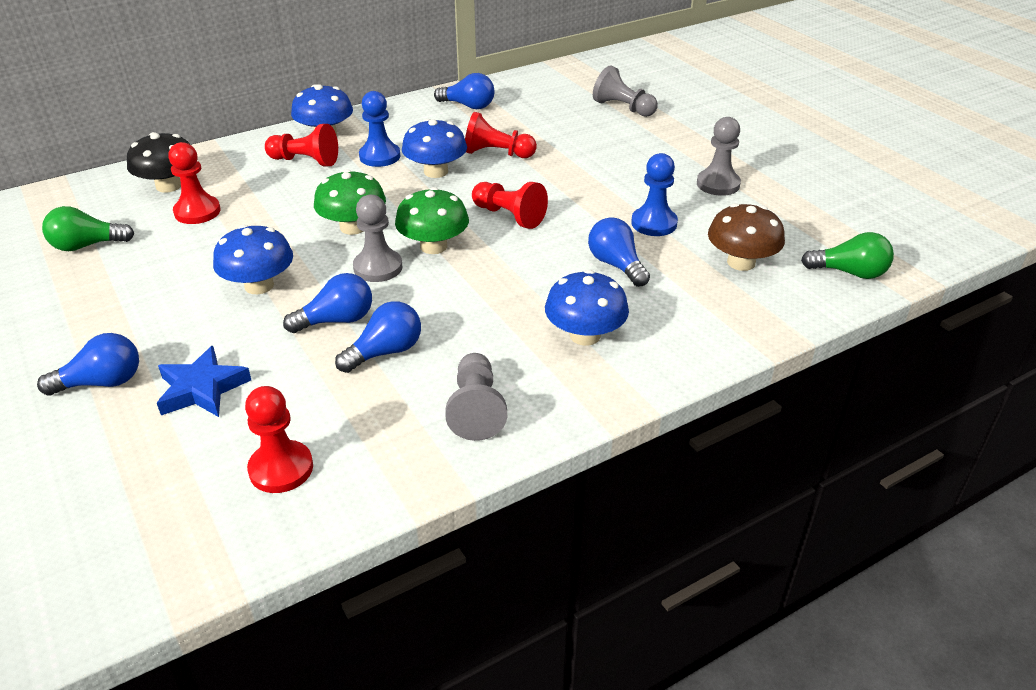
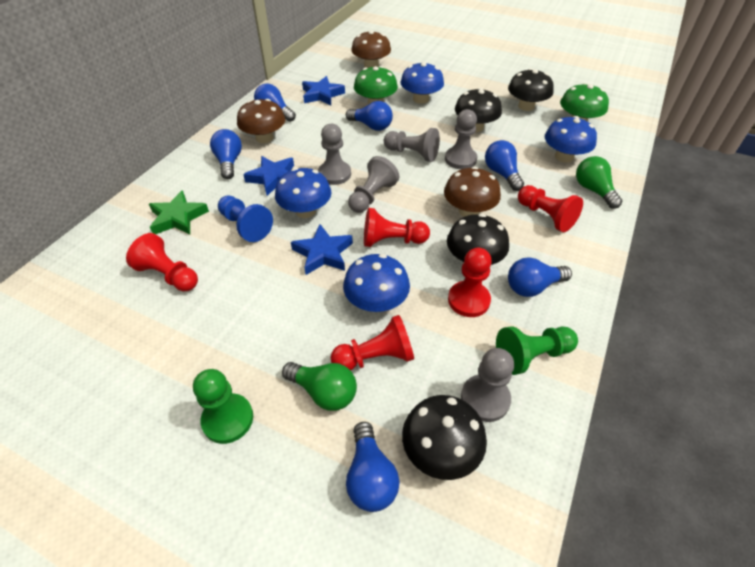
black mushroom: 1 -> 4
blue light bulb: 5 -> 6
blue pawn: 2 -> 1
blue star: 1 -> 3
brown mushroom: 1 -> 3
green pawn: 0 -> 2
green star: 0 -> 1
grey pawn: 4 -> 5

